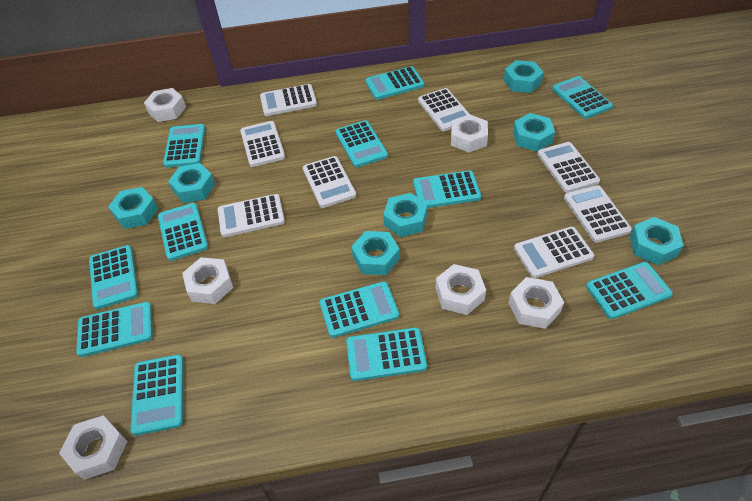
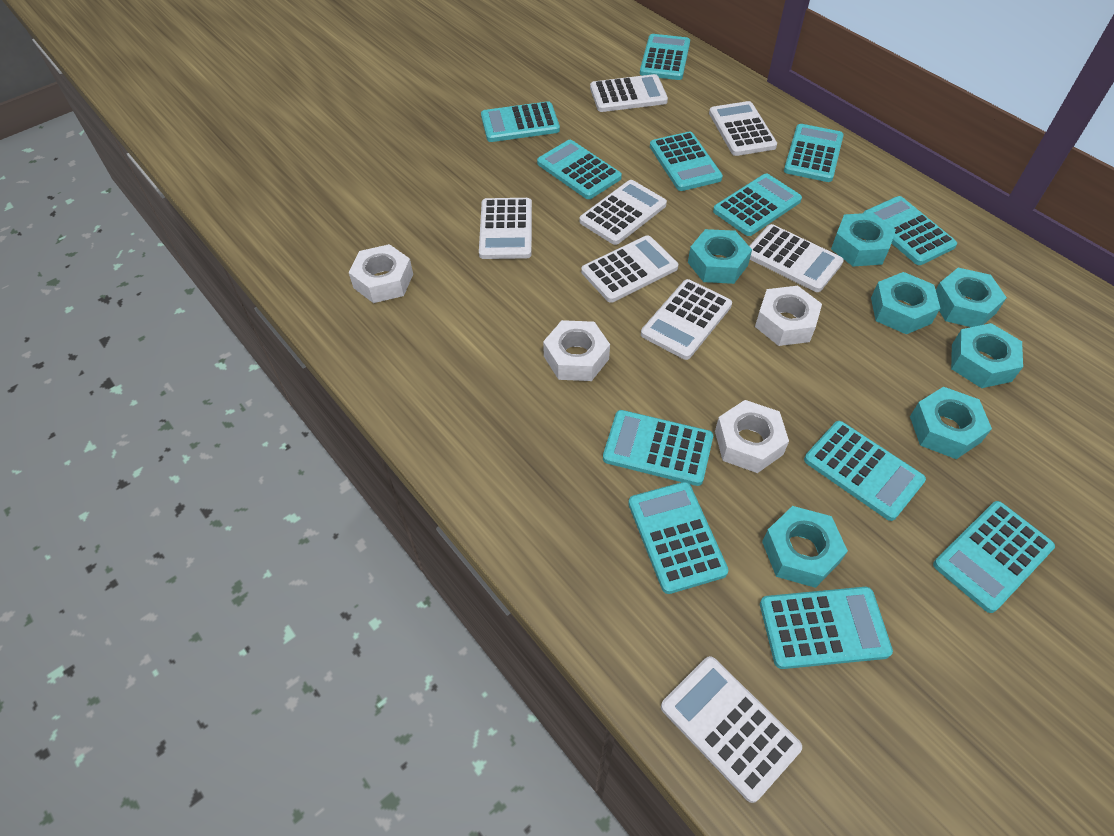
white nut: 6 -> 4

